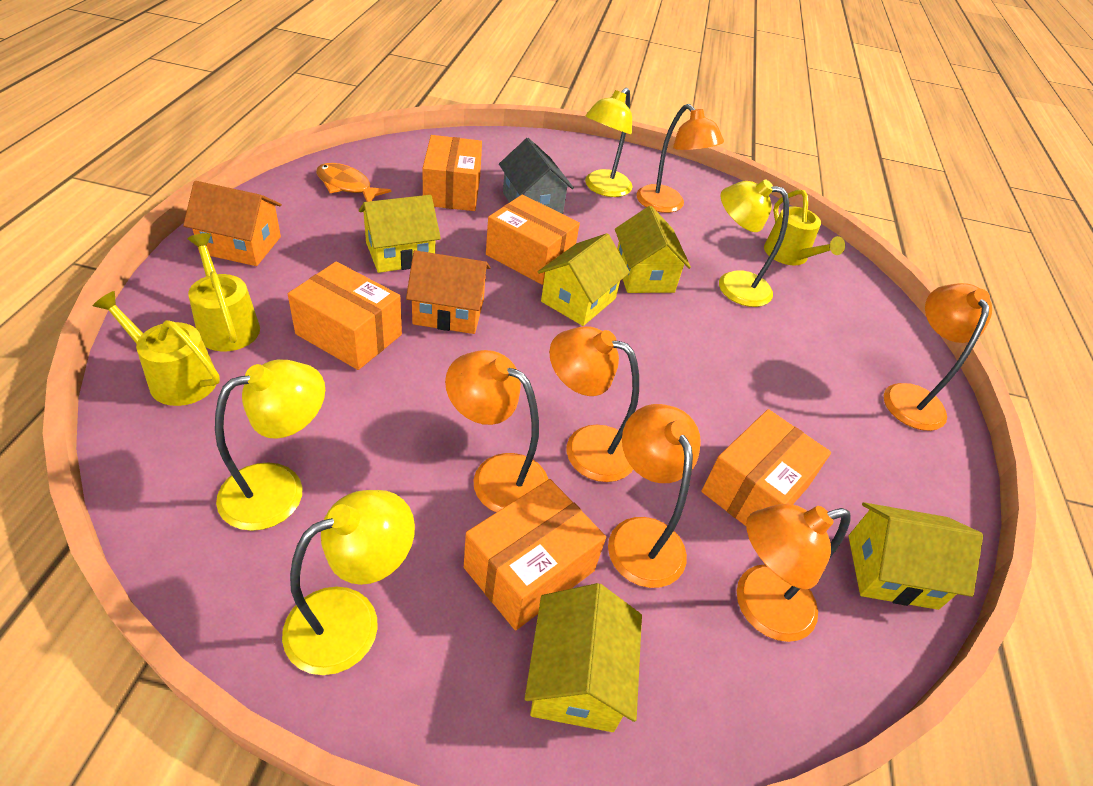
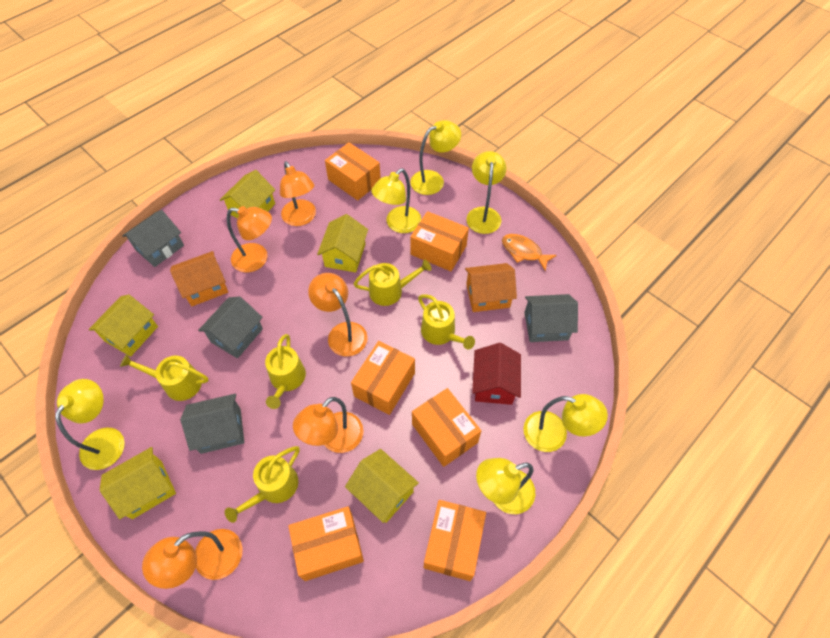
grey house: 1 -> 4
orange box: 5 -> 6
orange lamp: 6 -> 5
red house: 0 -> 1
yellow lamp: 4 -> 6
yellow watering can: 3 -> 5

